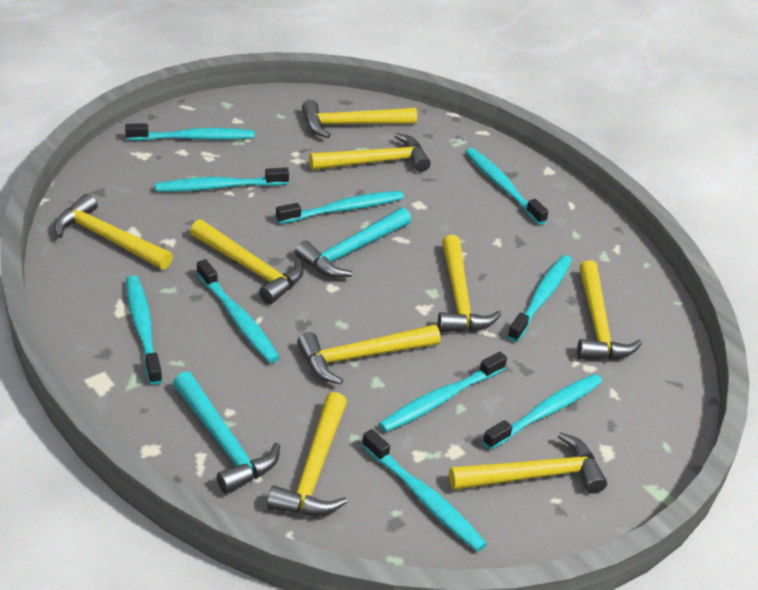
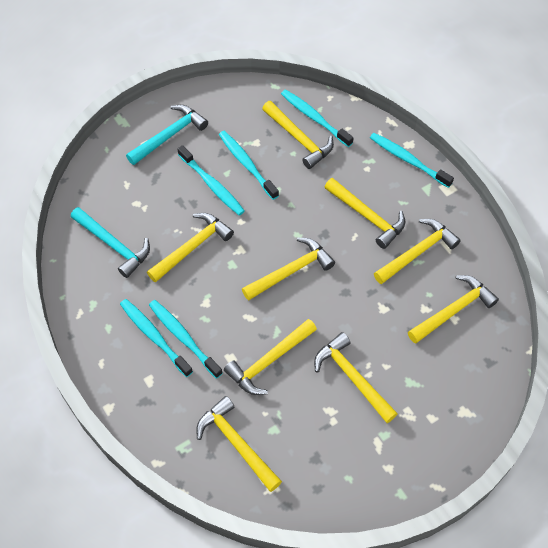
turquoise toothbrush: 10 -> 6

